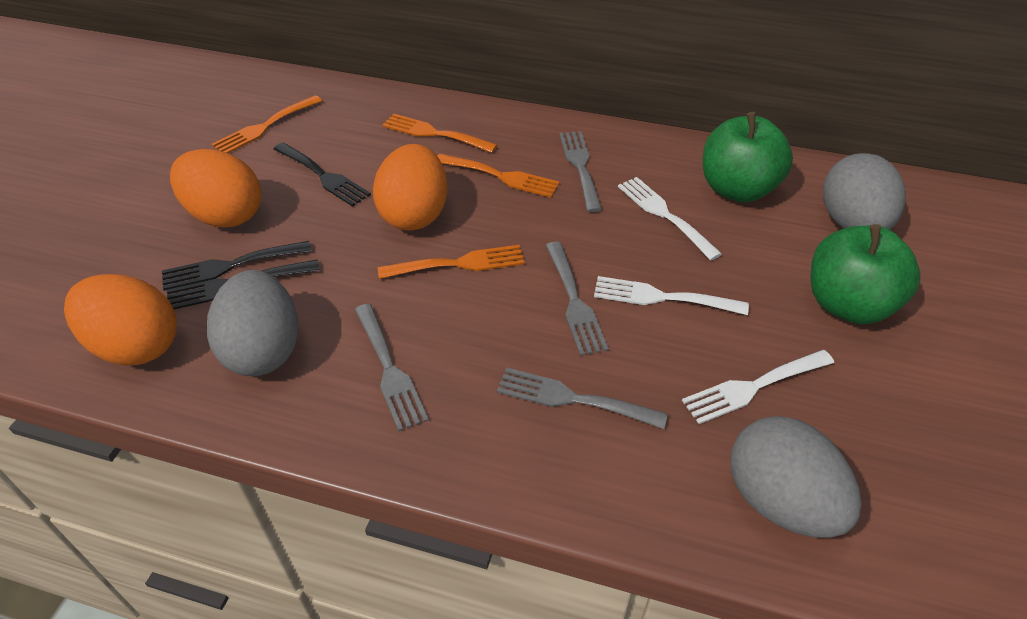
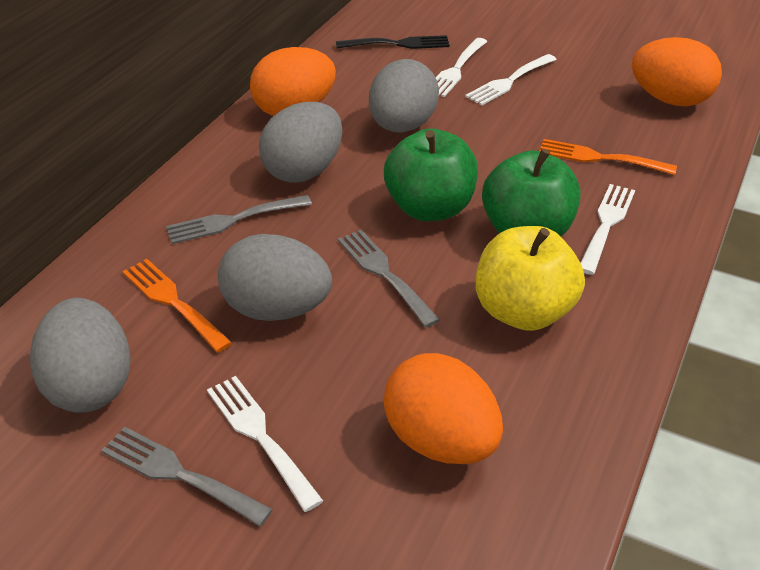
black fork: 3 -> 1
grey egg: 3 -> 4
grey fork: 4 -> 3
orange fork: 4 -> 2
white fork: 3 -> 4
yellow apple: 0 -> 1

